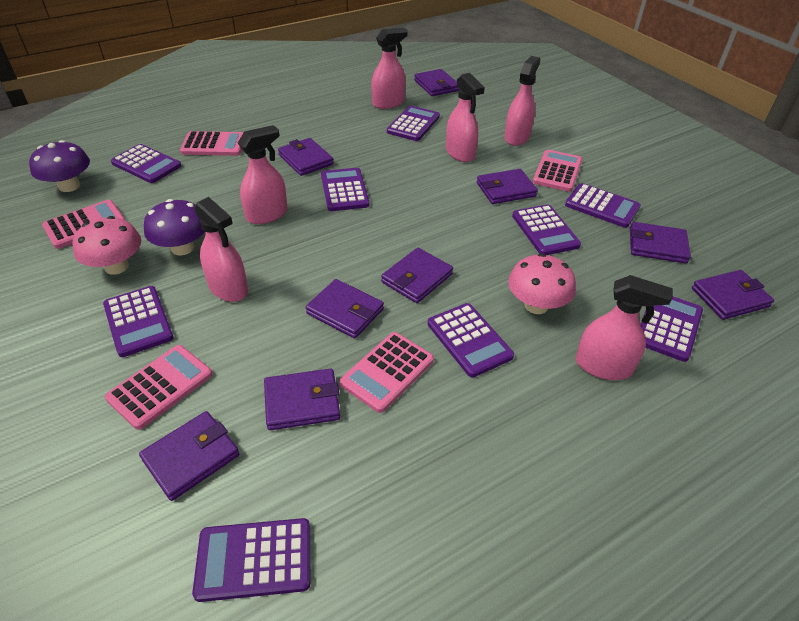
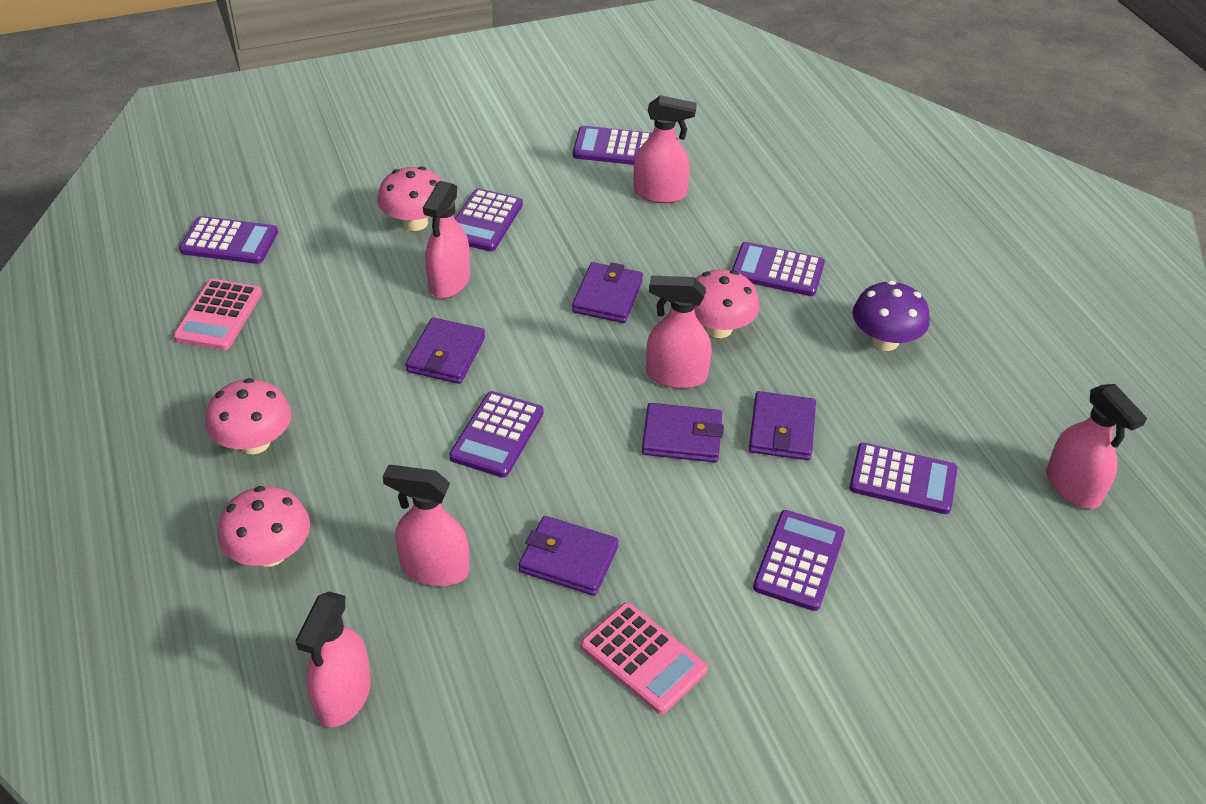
pink calculator: 5 -> 2
pink mushroom: 2 -> 4
purple calculator: 9 -> 7
purple mushroom: 2 -> 1
purple wallet: 9 -> 5

